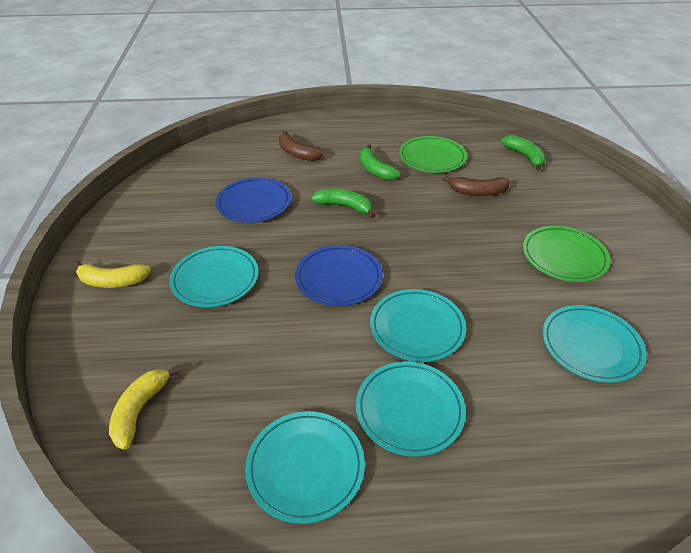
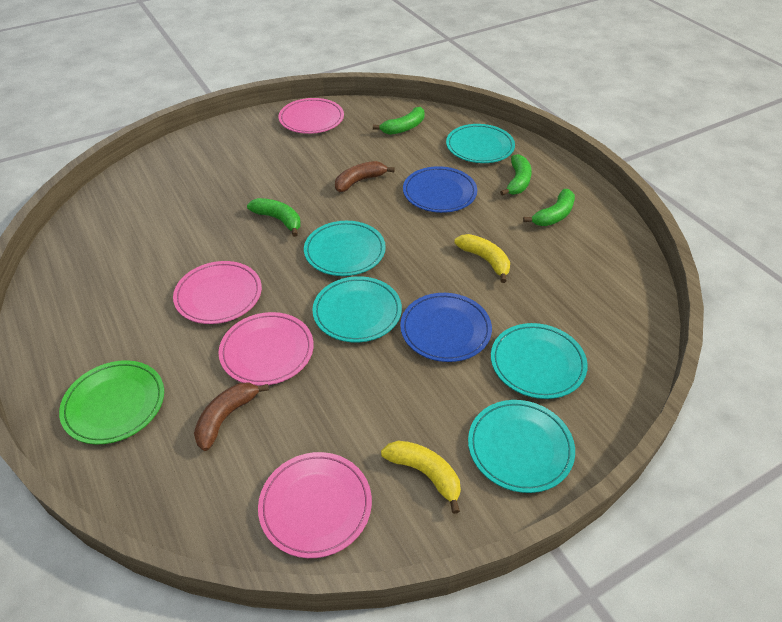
green banana: 3 -> 4
green plate: 2 -> 1
pink plate: 0 -> 4

